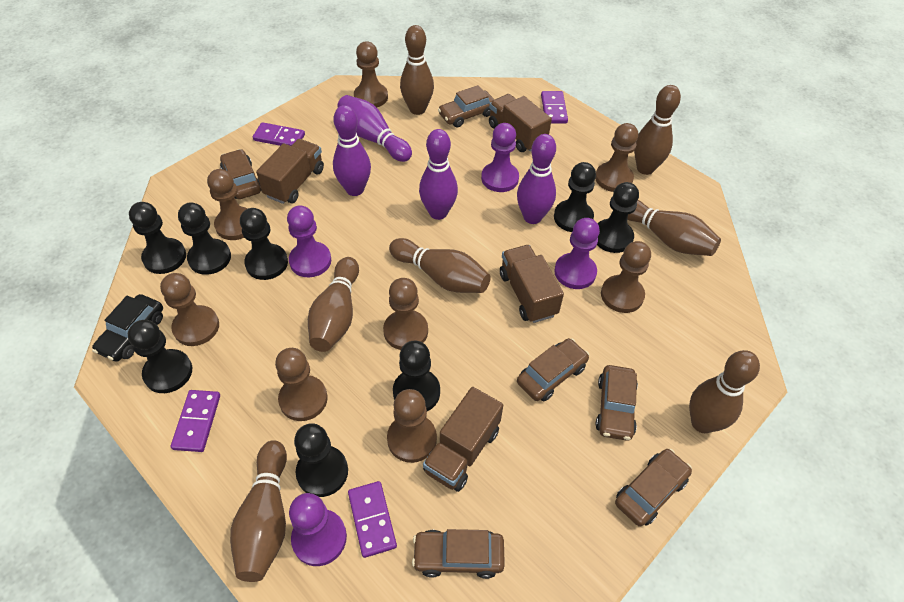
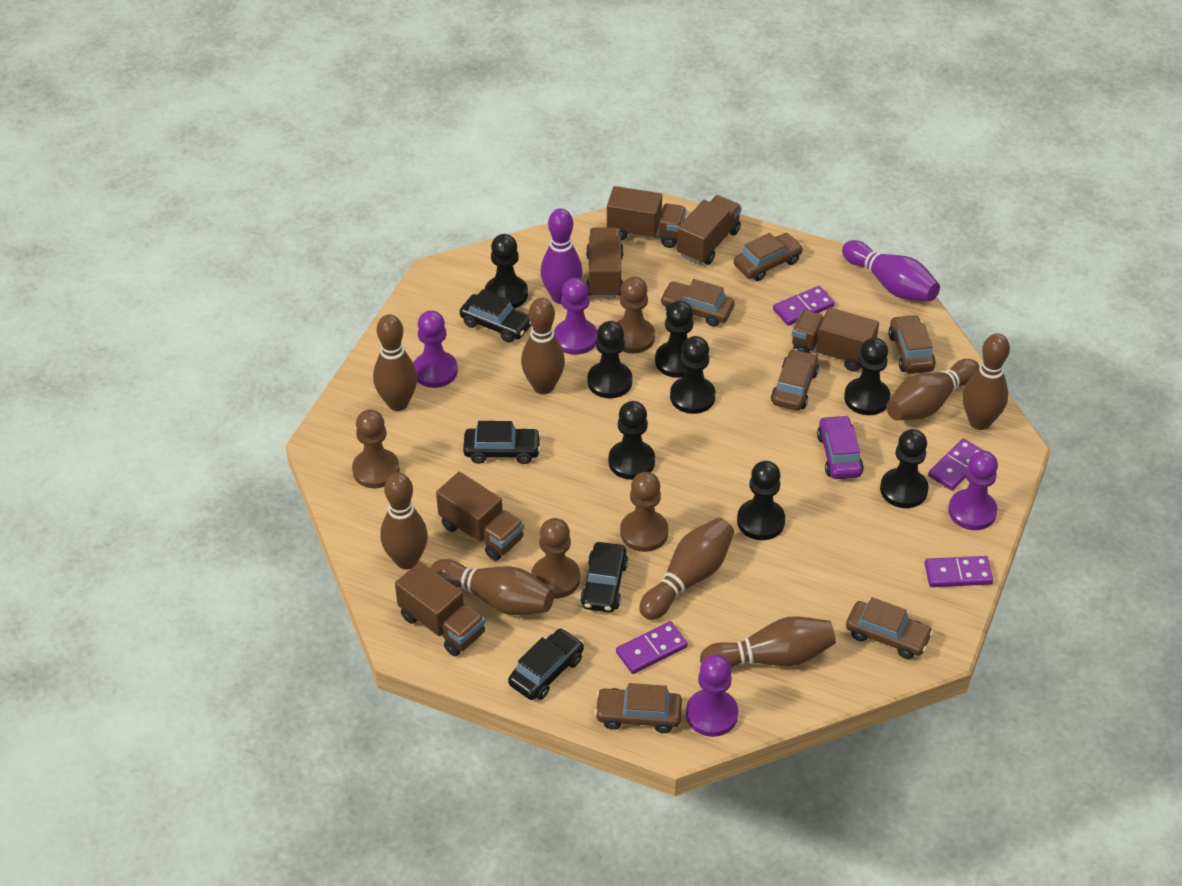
black car: 1 -> 4
brown bowling pin: 7 -> 8
brown pawn: 8 -> 4
brown truck: 4 -> 6
purple bowling pin: 4 -> 2
purple car: 0 -> 1

